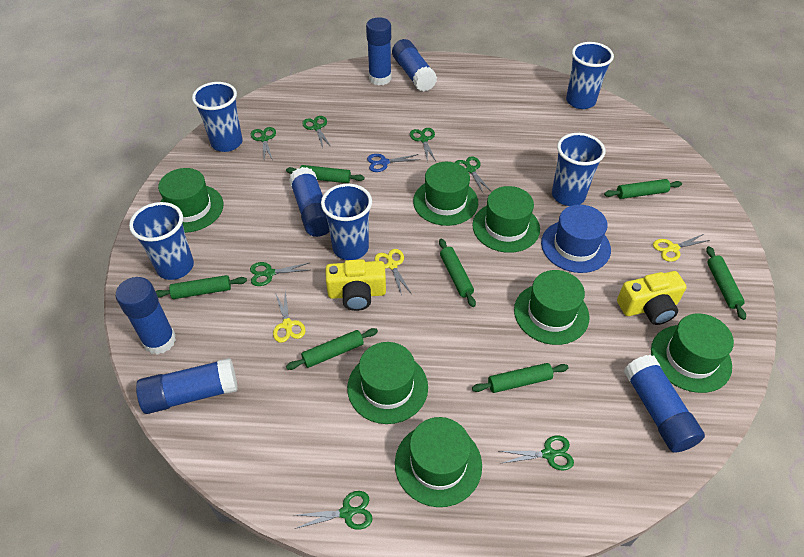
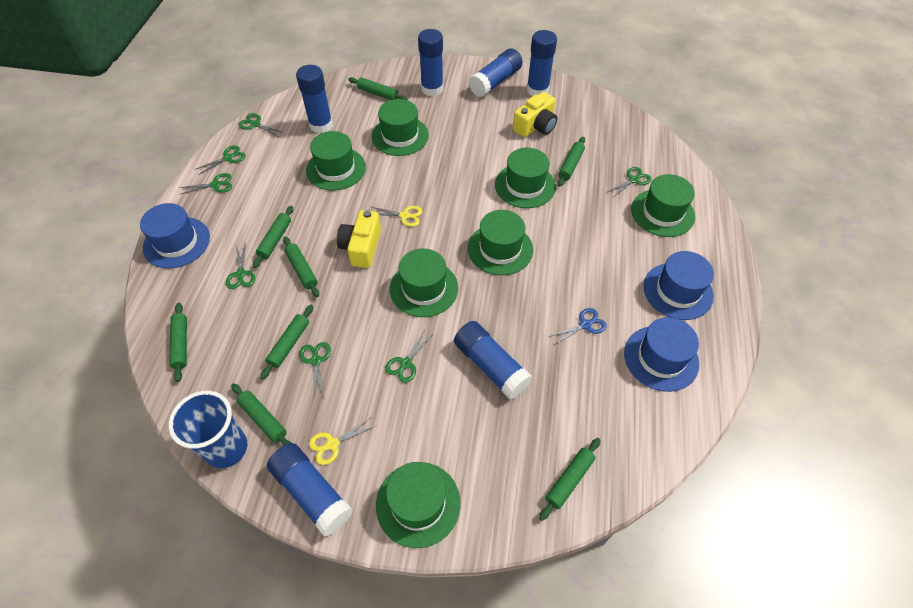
blue cup: 5 -> 1
blue hat: 1 -> 3
green rolling pin: 7 -> 8
yellow scissors: 3 -> 2

